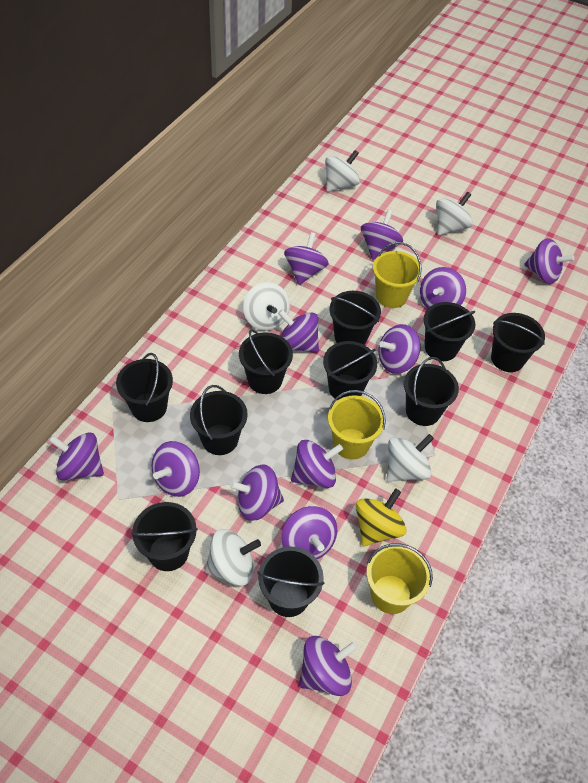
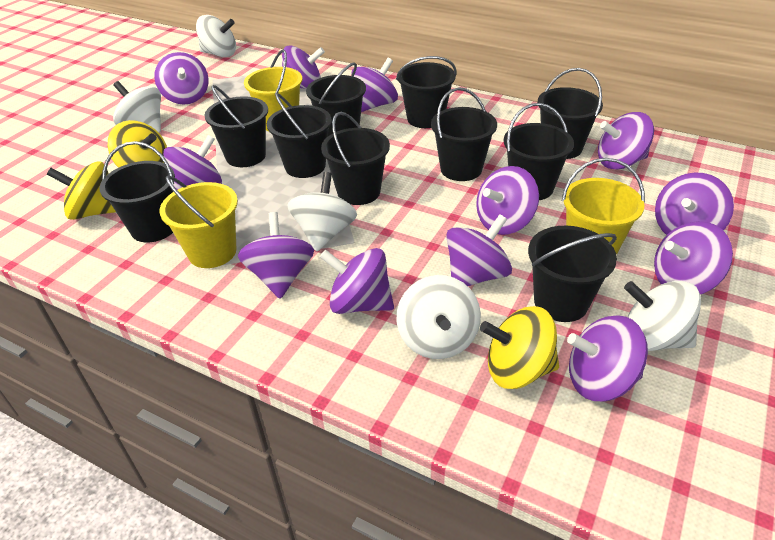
yellow spinning top: 1 -> 3

